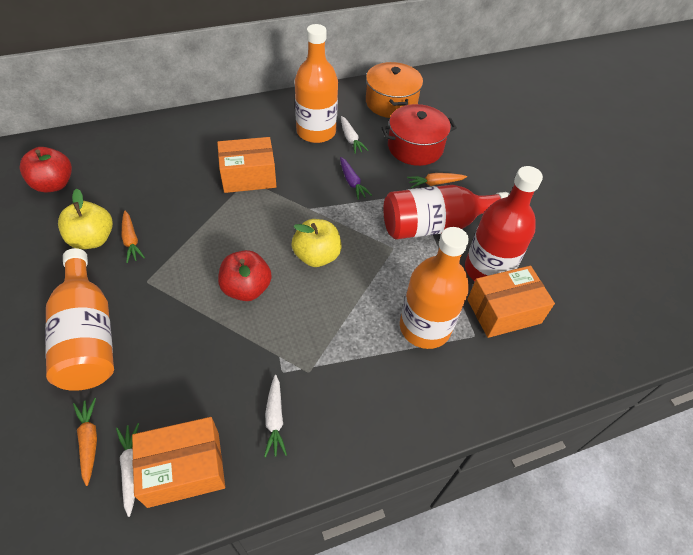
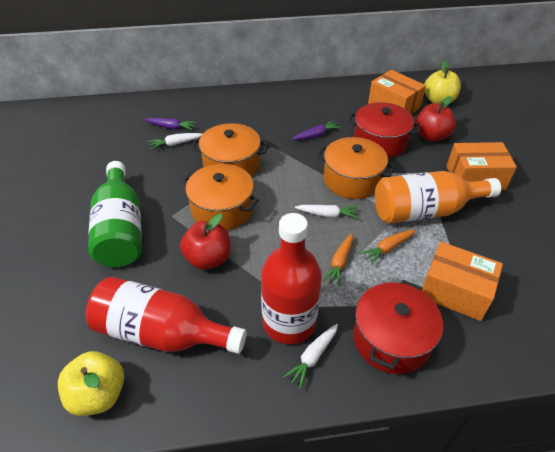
green bottle: 0 -> 1
orange bottle: 3 -> 1
orange carrot: 3 -> 2
orange pot: 1 -> 3
purple carrot: 1 -> 2
red pot: 1 -> 2

